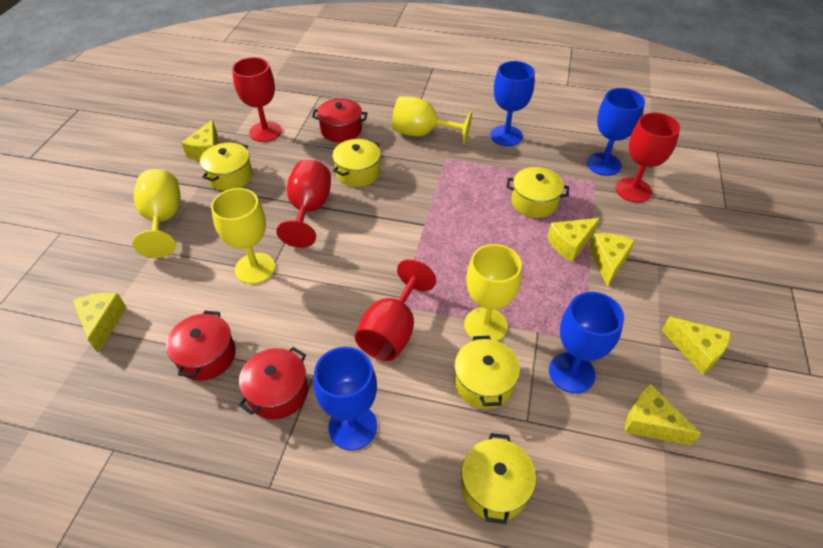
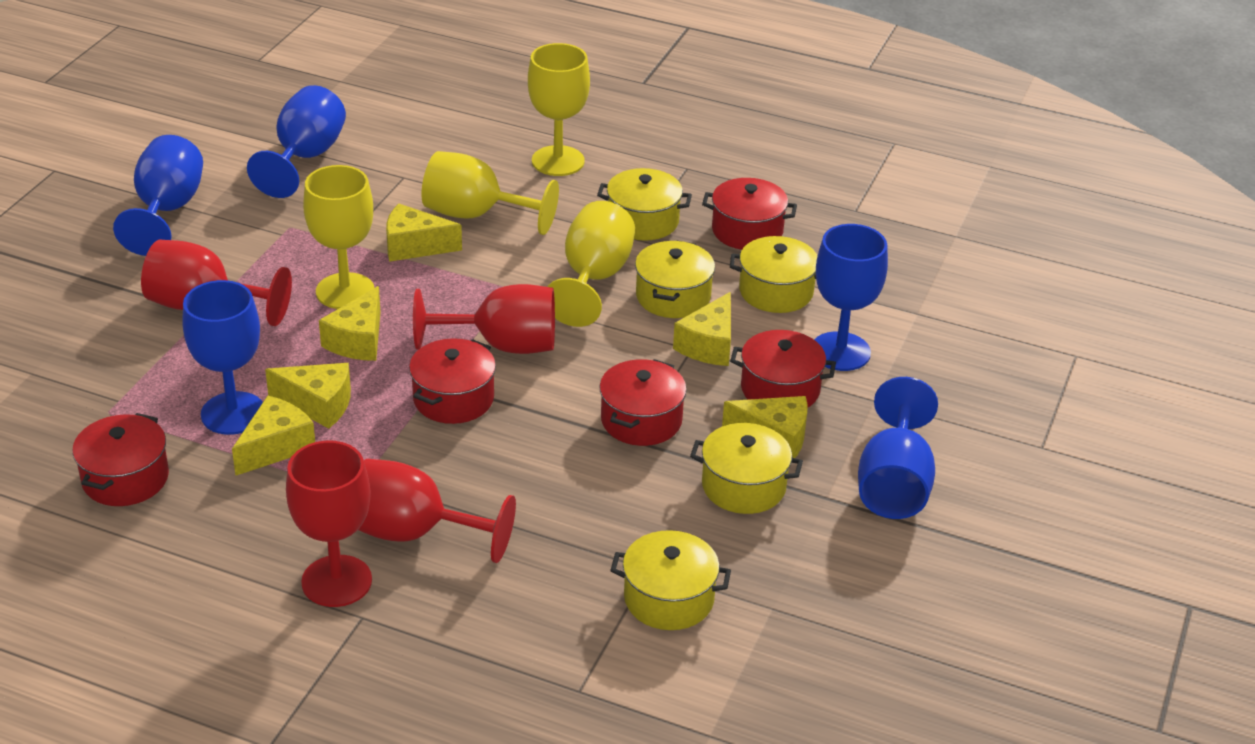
blue goblet: 4 -> 5
red pot: 3 -> 5

